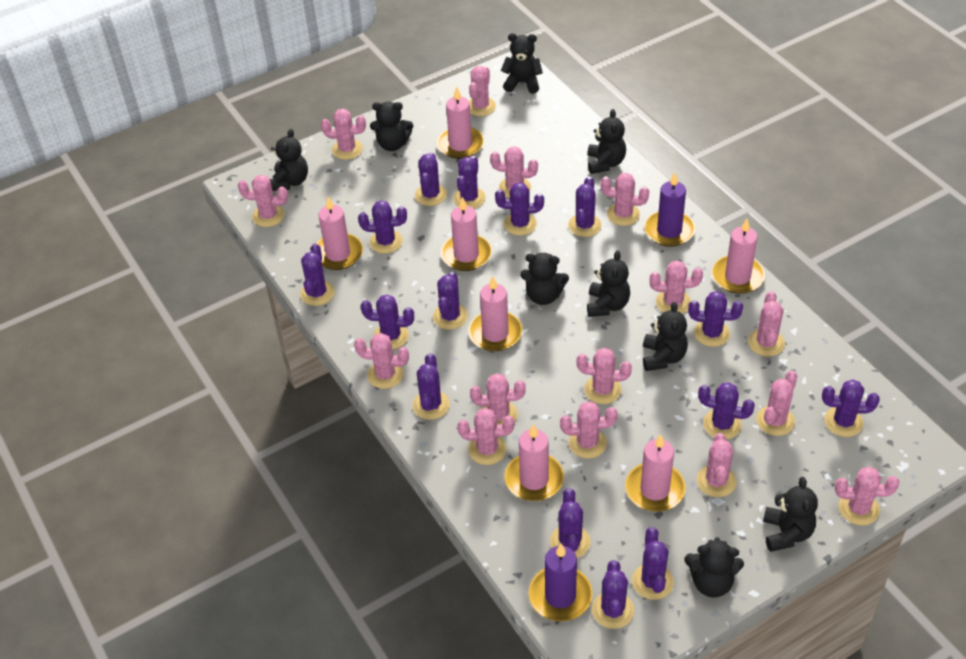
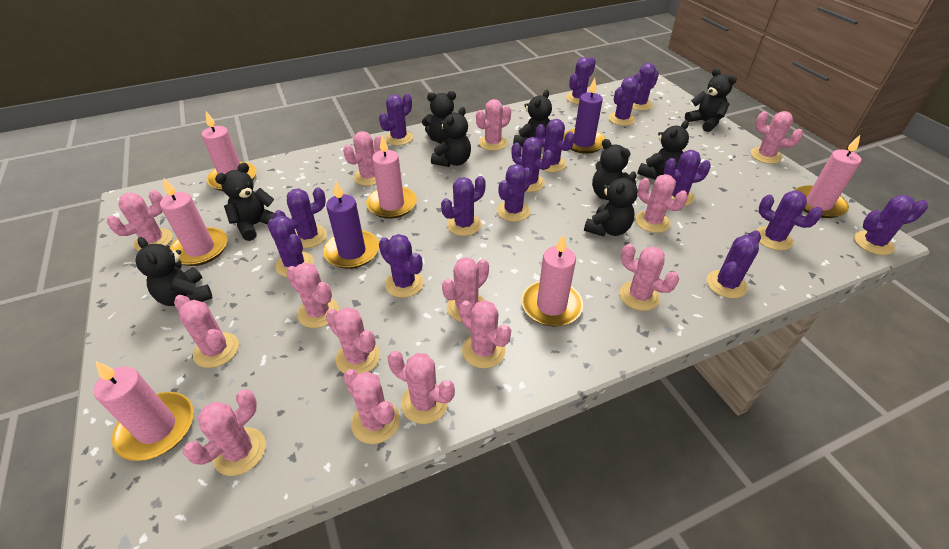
pink cactus: 15 -> 14
pink candle: 7 -> 6

